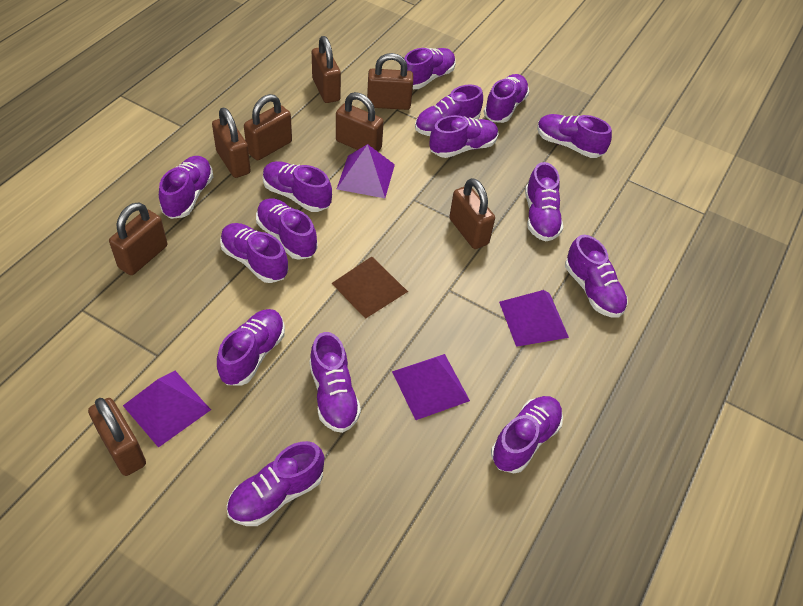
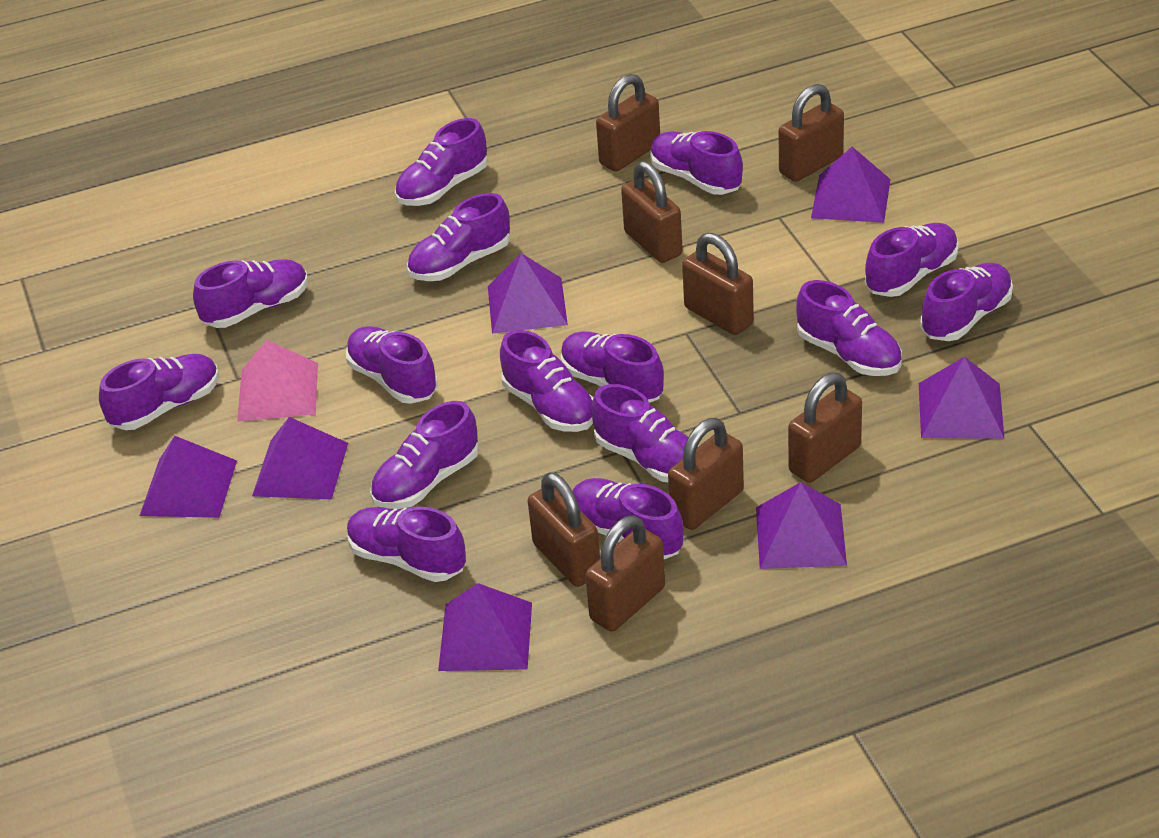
brown pyramid: 1 -> 0
pink pyramid: 0 -> 1
purple pyramid: 4 -> 7

